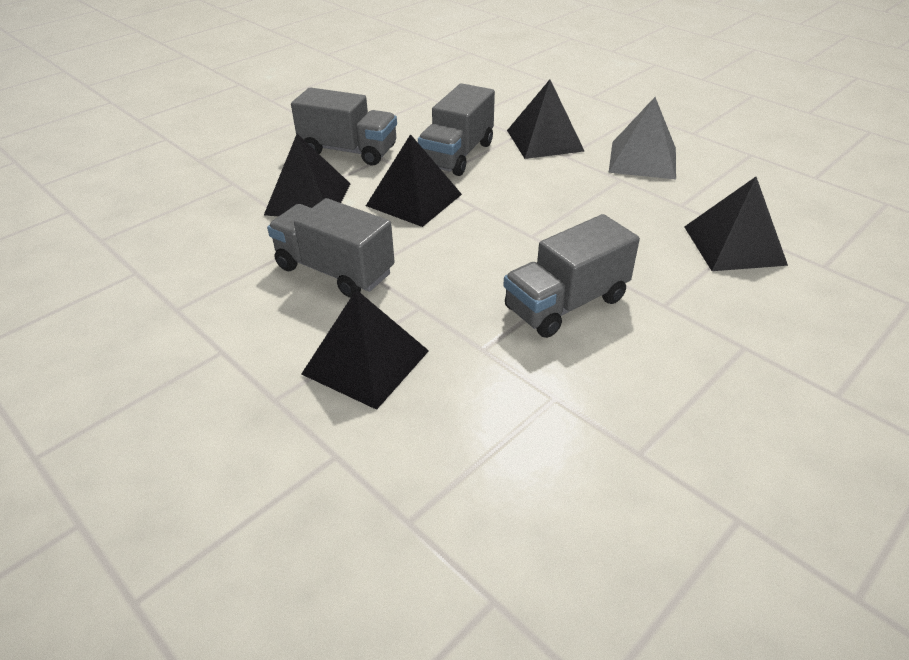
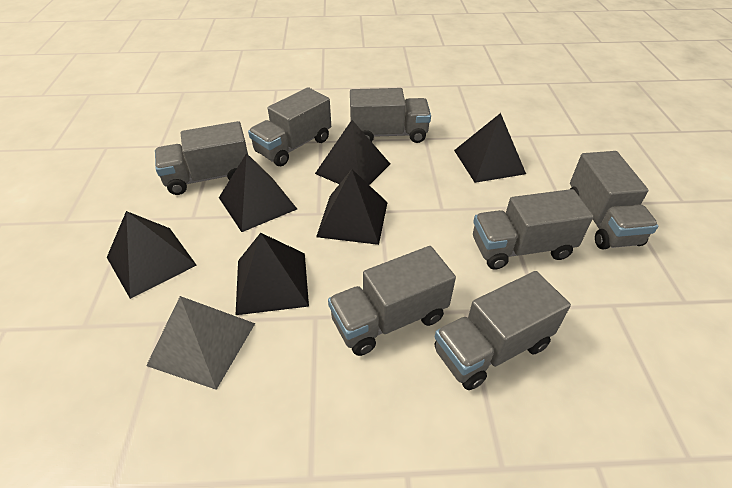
black pyramid: 5 -> 6
grey truck: 4 -> 7

